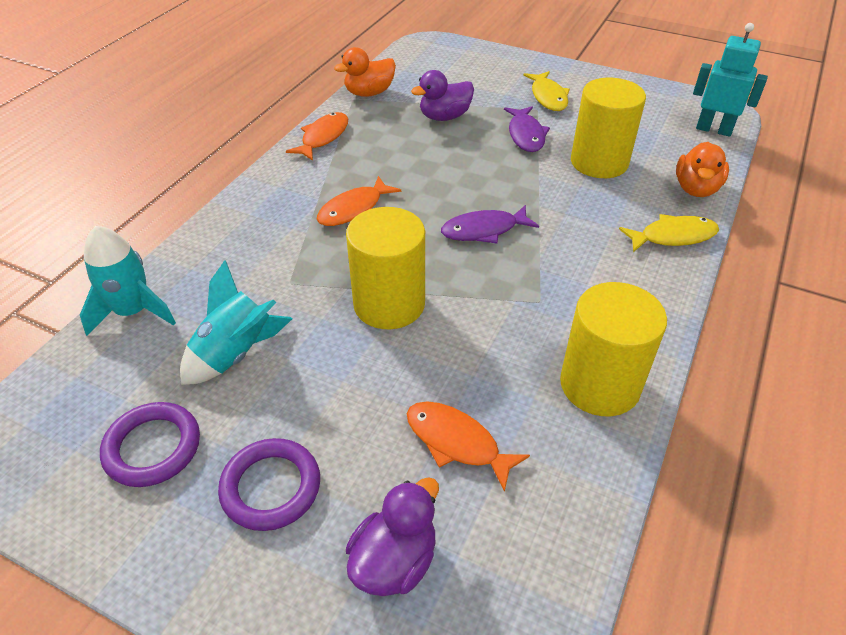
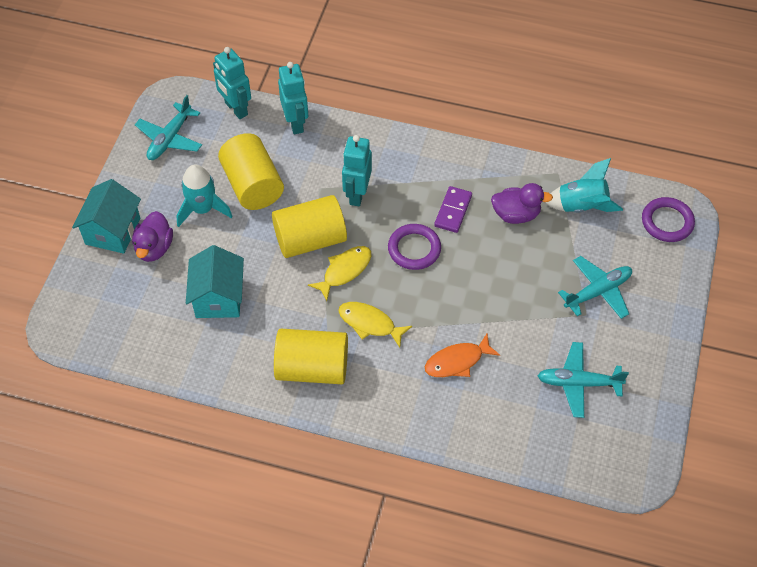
orange duck: 2 -> 0
orange fish: 3 -> 1
purple domino: 0 -> 1
purple fish: 2 -> 0
turquoise house: 0 -> 2
turquoise plane: 0 -> 3
turquoise robot: 1 -> 3

